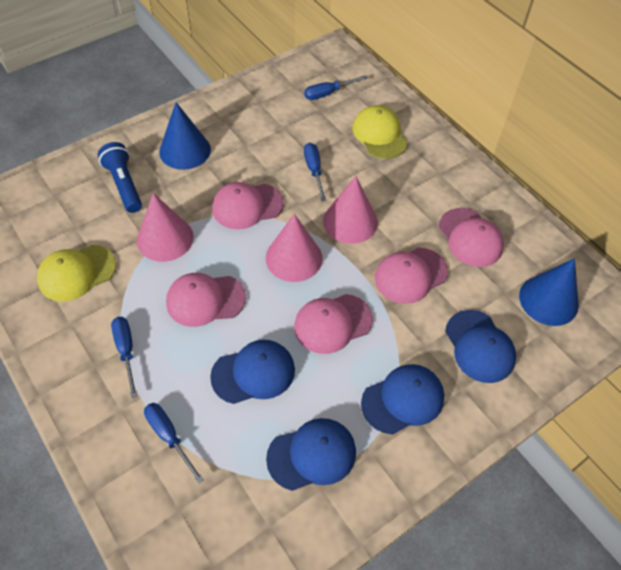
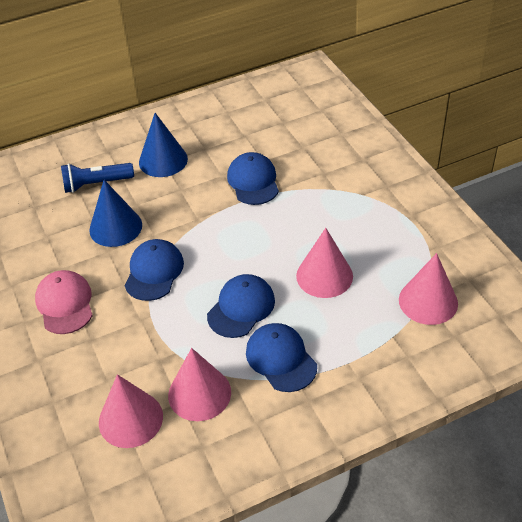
blue screwdriver: 4 -> 0
pink cap: 5 -> 1
pink cone: 3 -> 4
yellow cap: 2 -> 0

